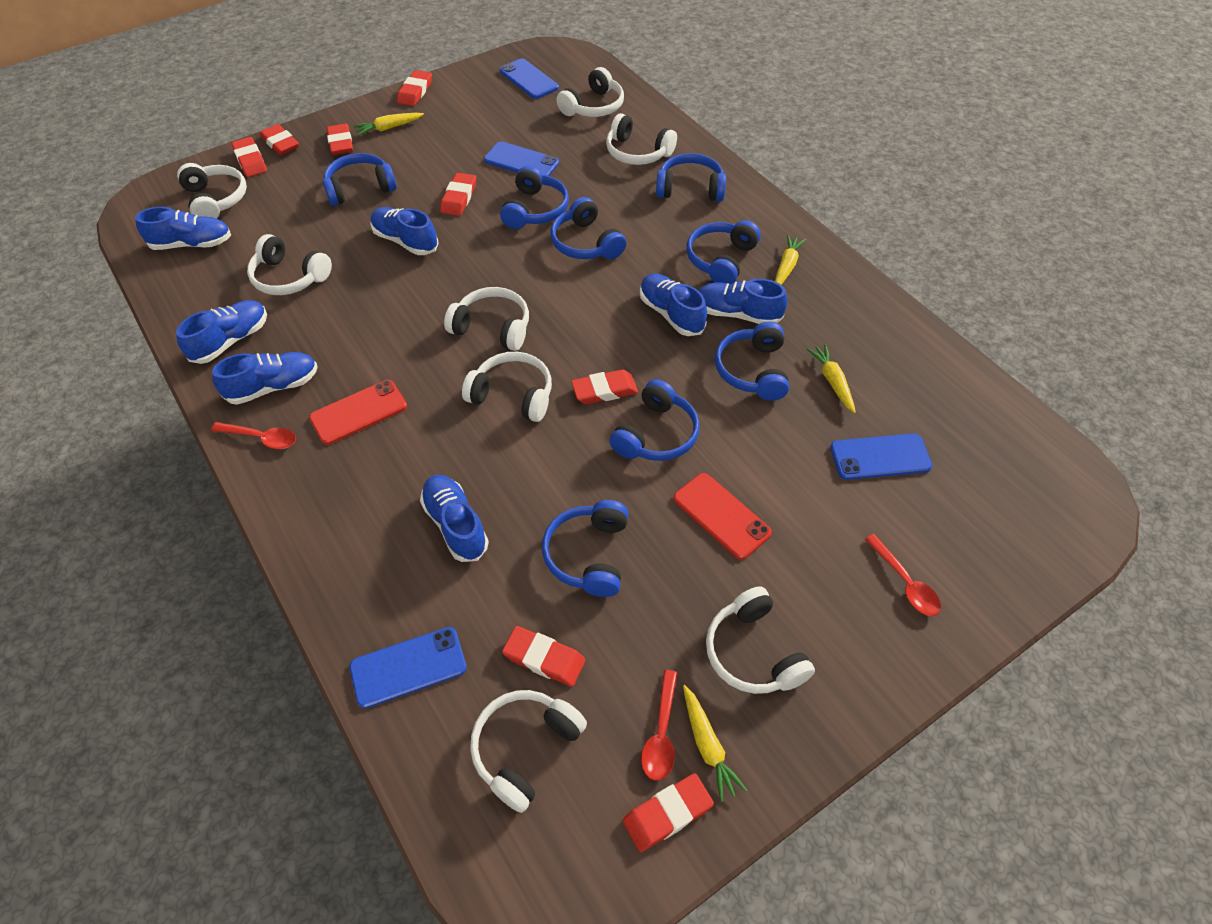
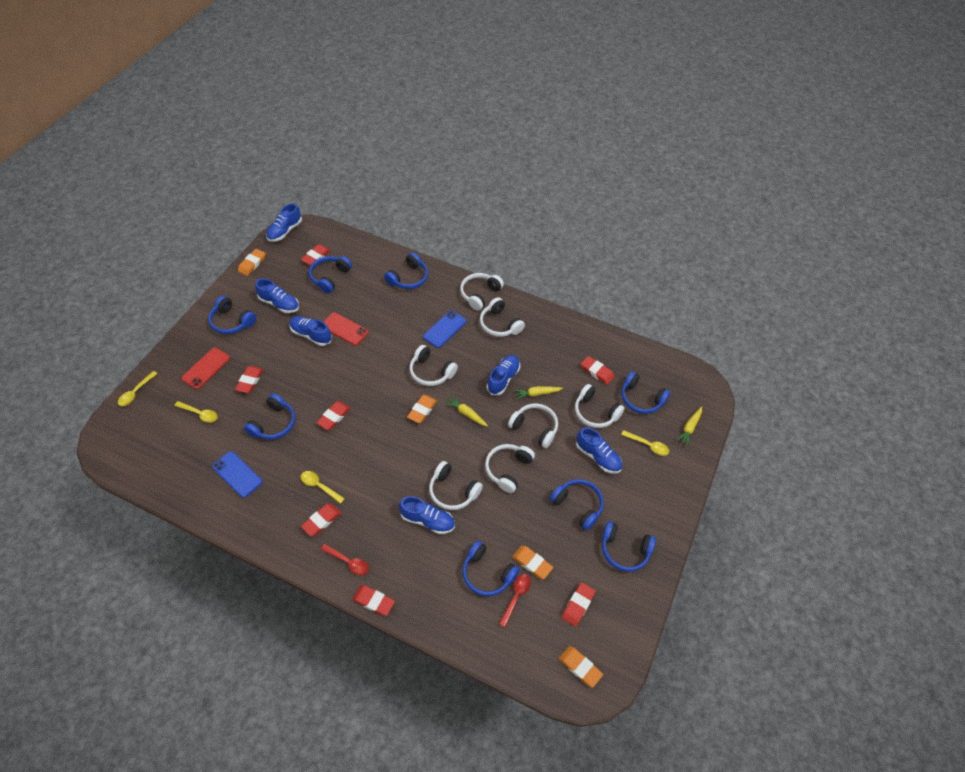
blue phone: 4 -> 2
blue shoe: 7 -> 6
orange eraser: 0 -> 4
red eraser: 8 -> 7
red spoon: 3 -> 2
white headphones: 8 -> 7
yellow carrot: 4 -> 3
yellow spoon: 0 -> 4

